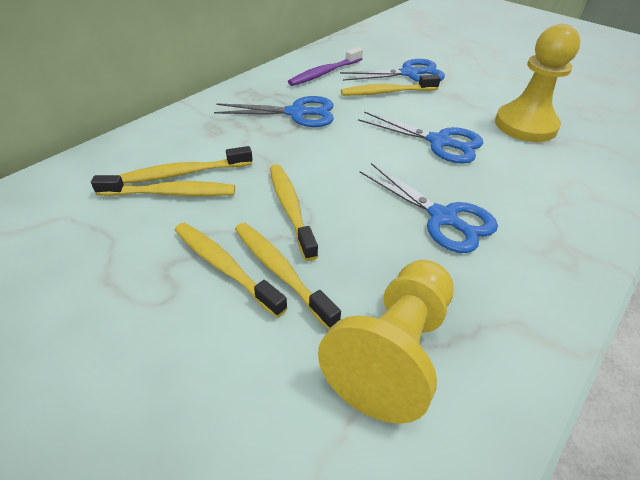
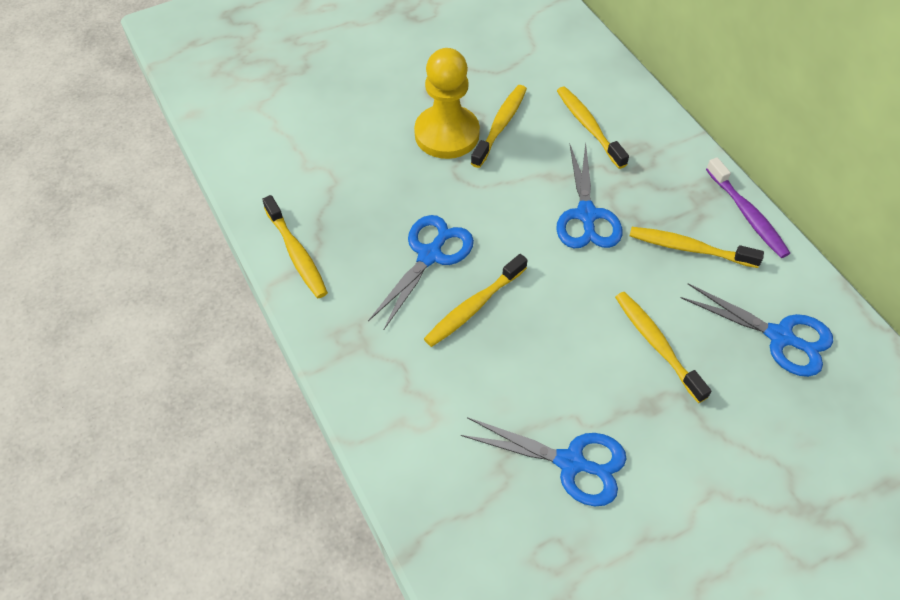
yellow pawn: 2 -> 1

